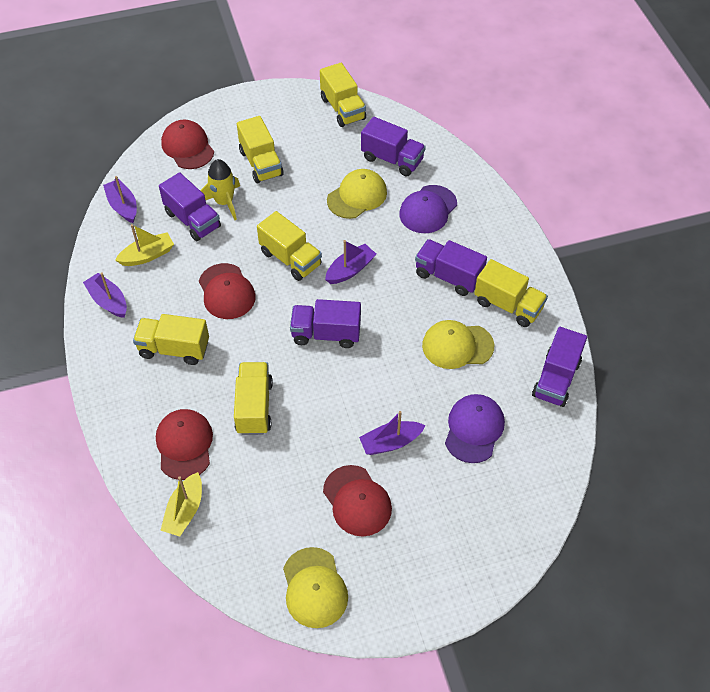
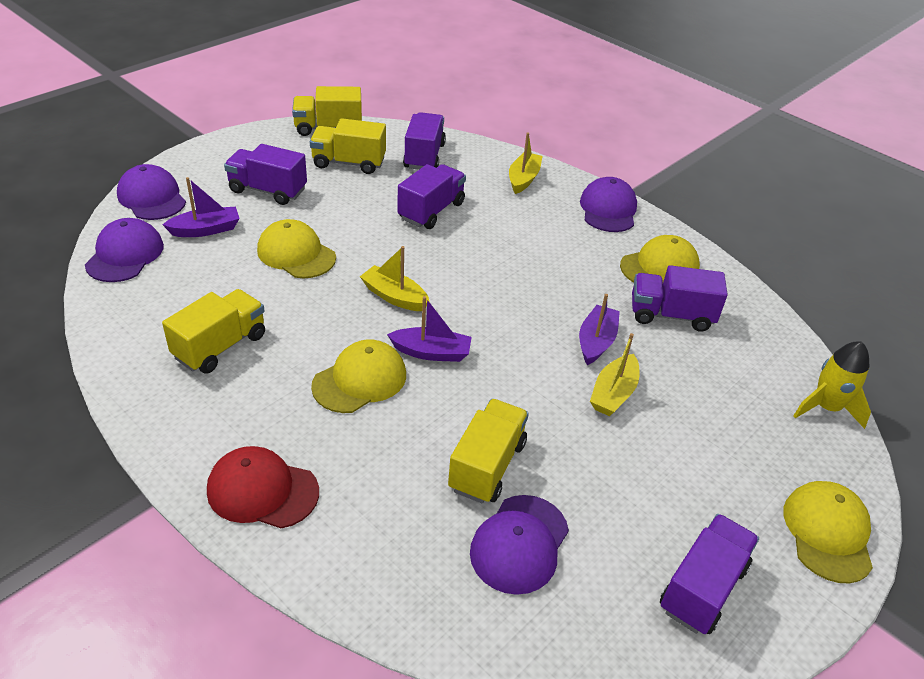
purple boat: 4 -> 3
purple cap: 2 -> 4
red cap: 4 -> 1
yellow boat: 2 -> 3
yellow cap: 3 -> 4
yellow truck: 6 -> 4

